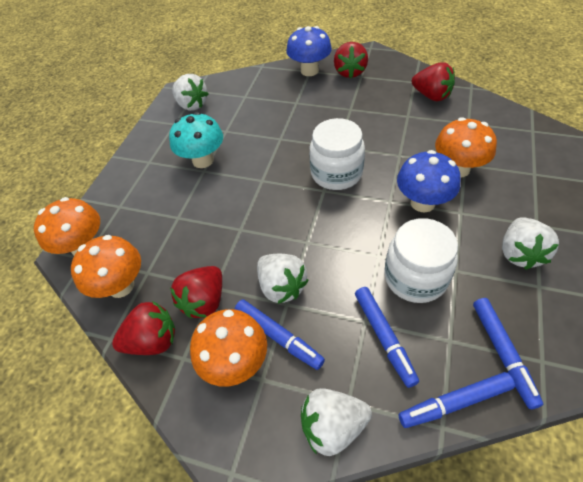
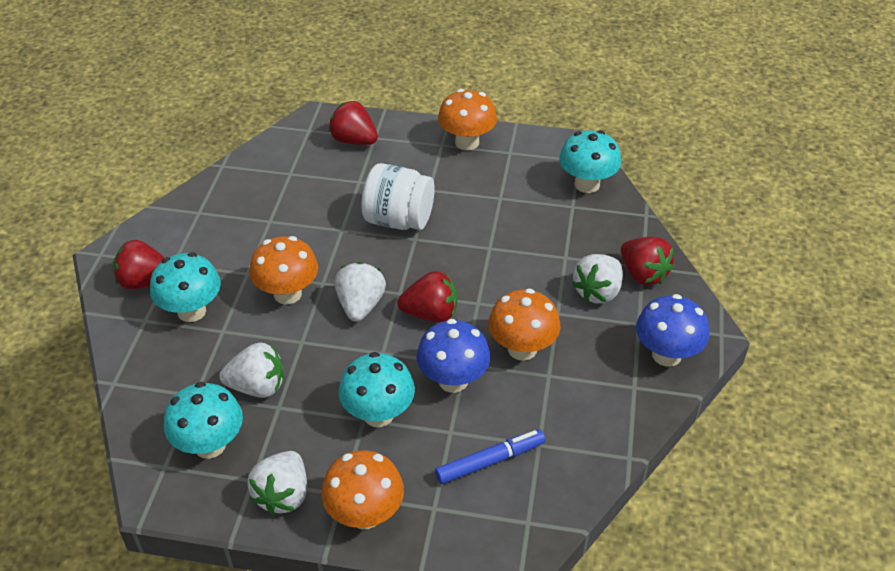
blue marker: 4 -> 1
turquoise mushroom: 1 -> 4
white jar: 2 -> 1

